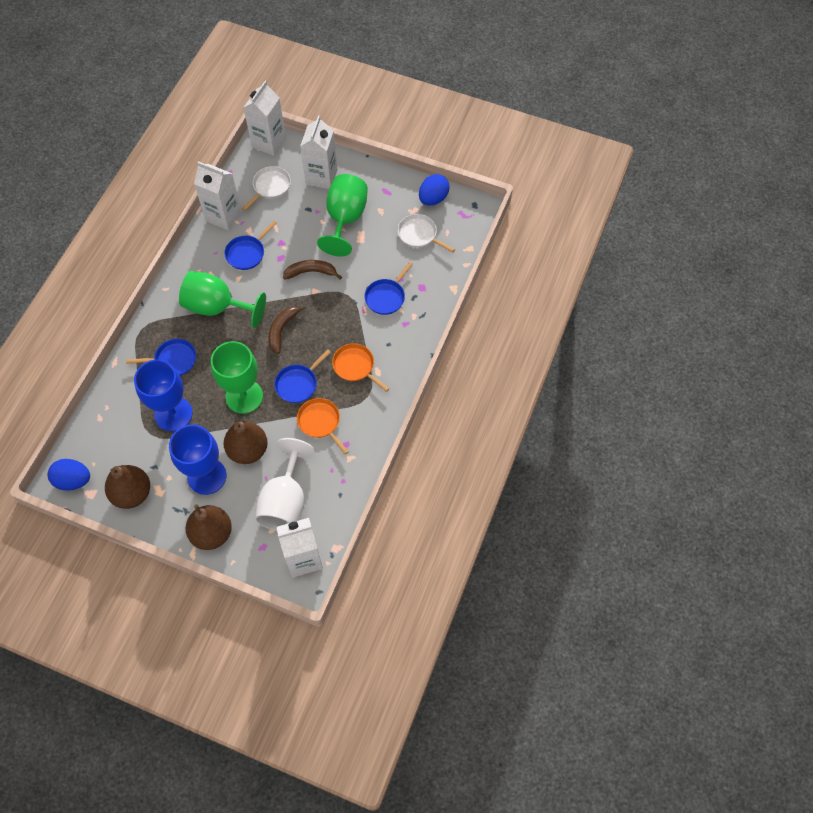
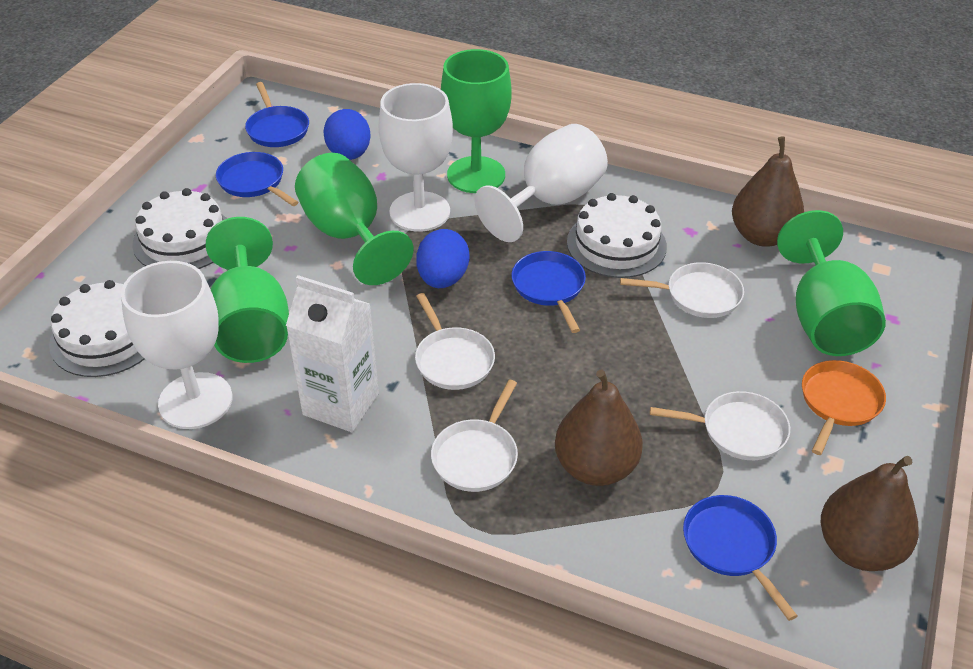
blue goblet: 2 -> 0
brown banana: 2 -> 0
green goblet: 3 -> 4
orange pan: 2 -> 1
white cake: 0 -> 3
white carton: 4 -> 1
white goblet: 1 -> 3
white pan: 2 -> 4

